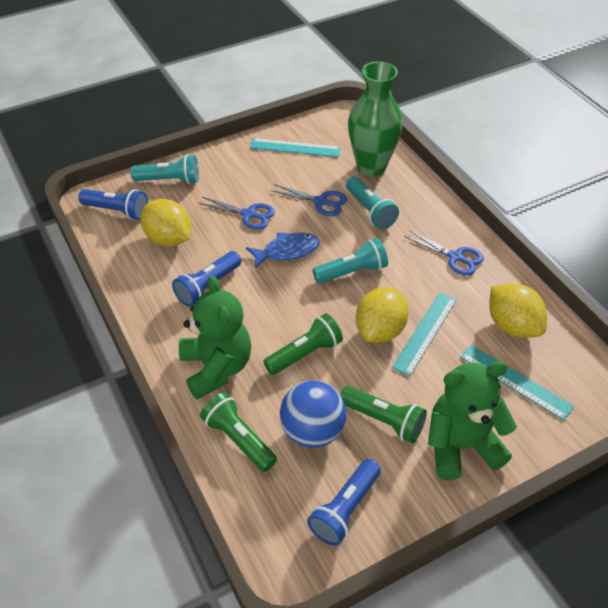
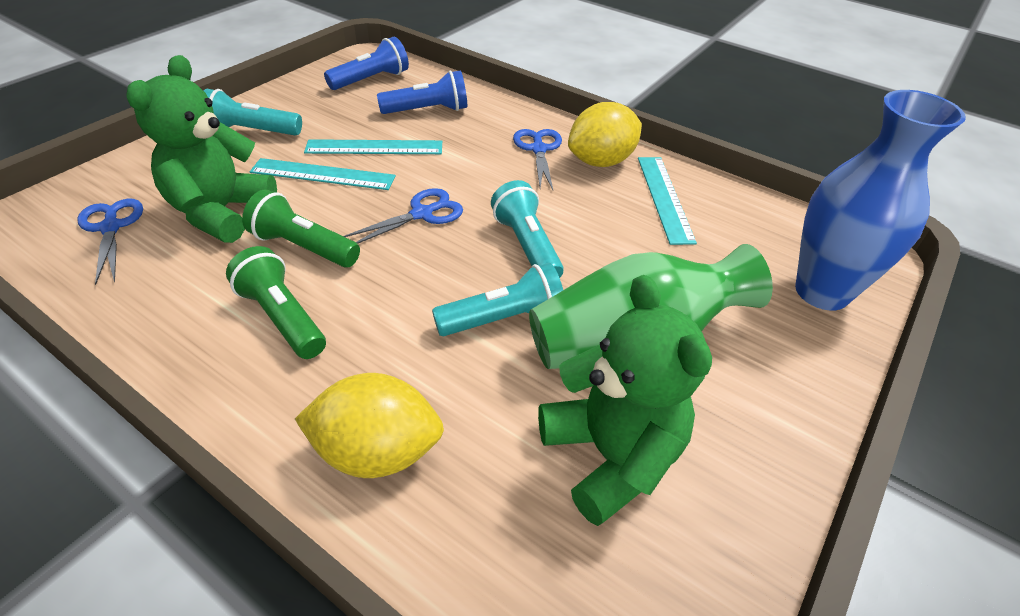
blue ball: 1 -> 0
blue fish: 1 -> 0
blue flashlight: 3 -> 2
blue vase: 0 -> 1
green flashlight: 3 -> 2
yellow lemon: 3 -> 2

